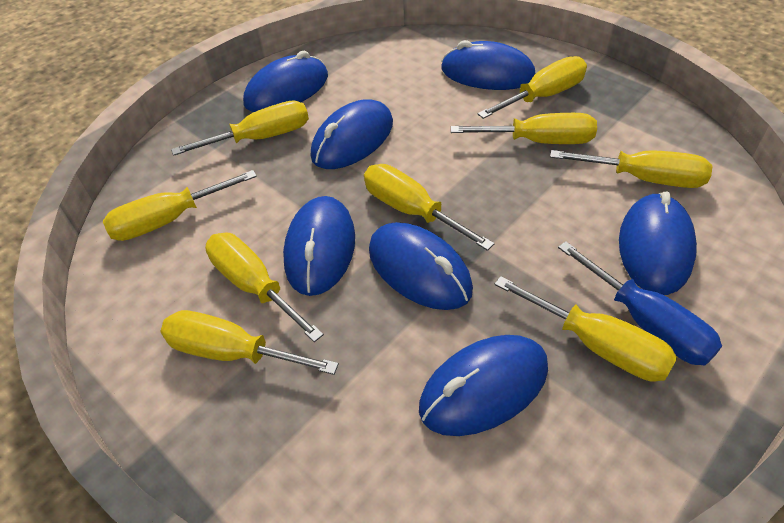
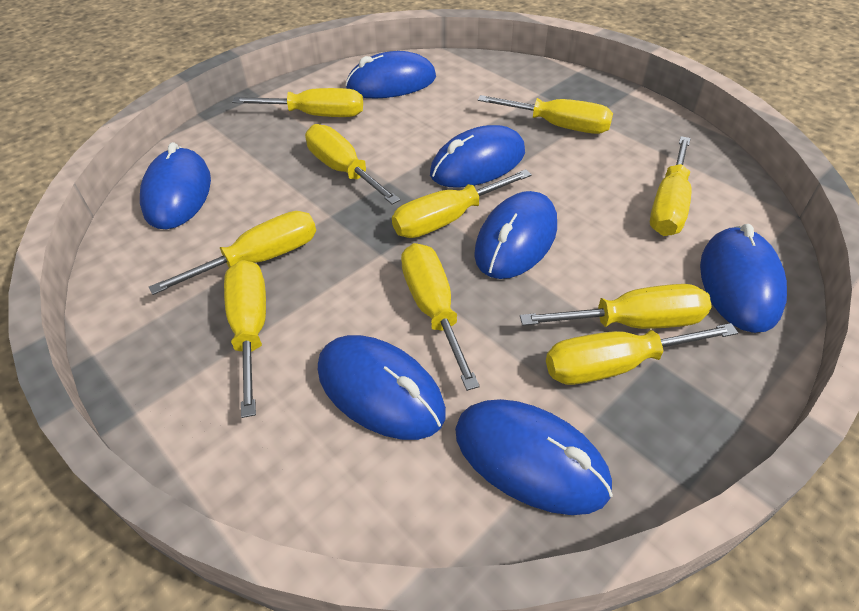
blue screwdriver: 1 -> 0
yellow screwdriver: 9 -> 10

